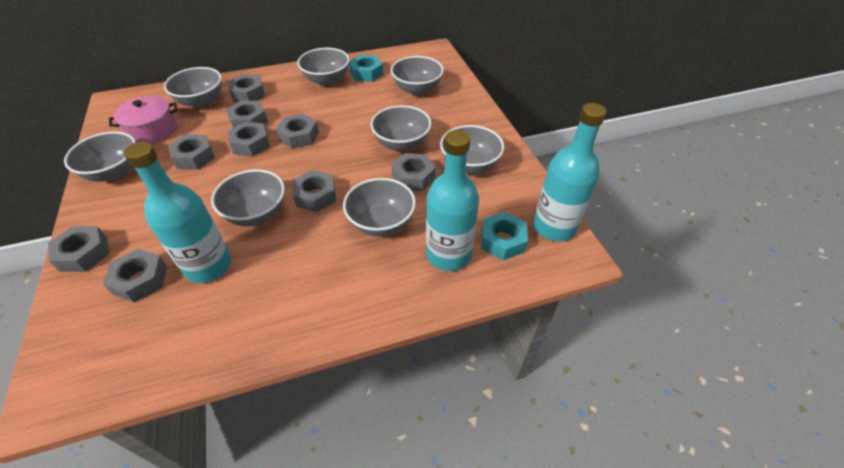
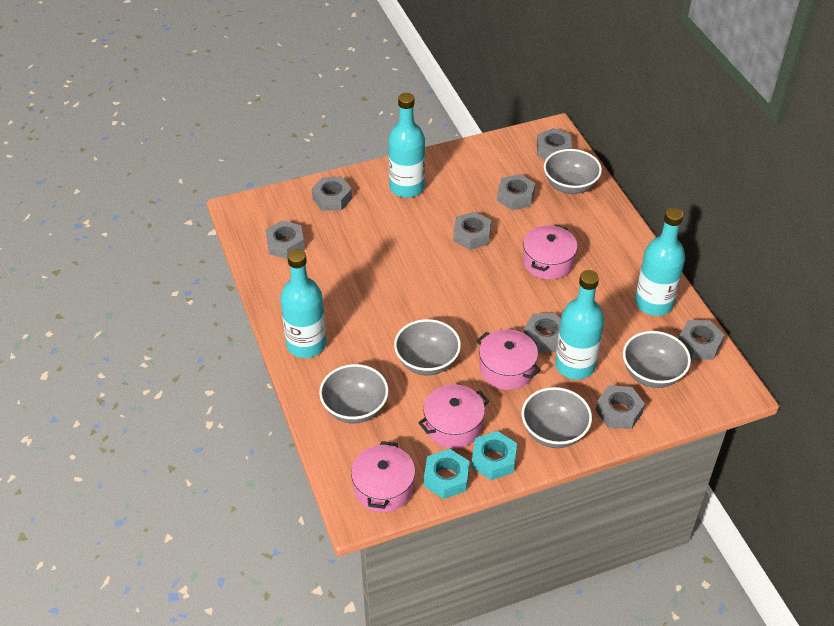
grey bowl: 8 -> 5
grey nut: 9 -> 8
pink pot: 1 -> 4
turquoise bottle: 3 -> 4

